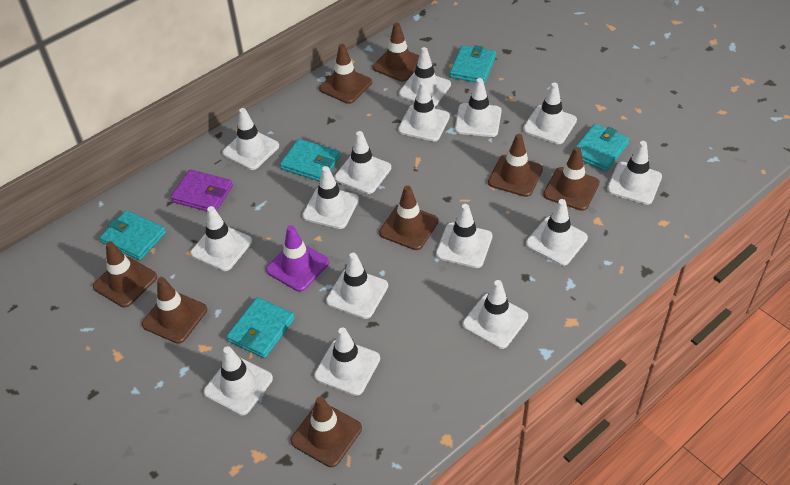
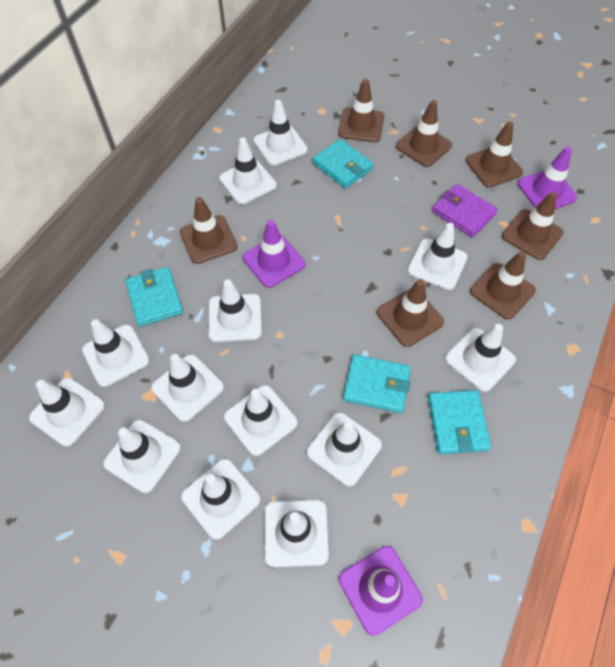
brown traffic cone: 8 -> 7
purple traffic cone: 1 -> 3
turquoise wallet: 5 -> 4
white traffic cone: 15 -> 13

